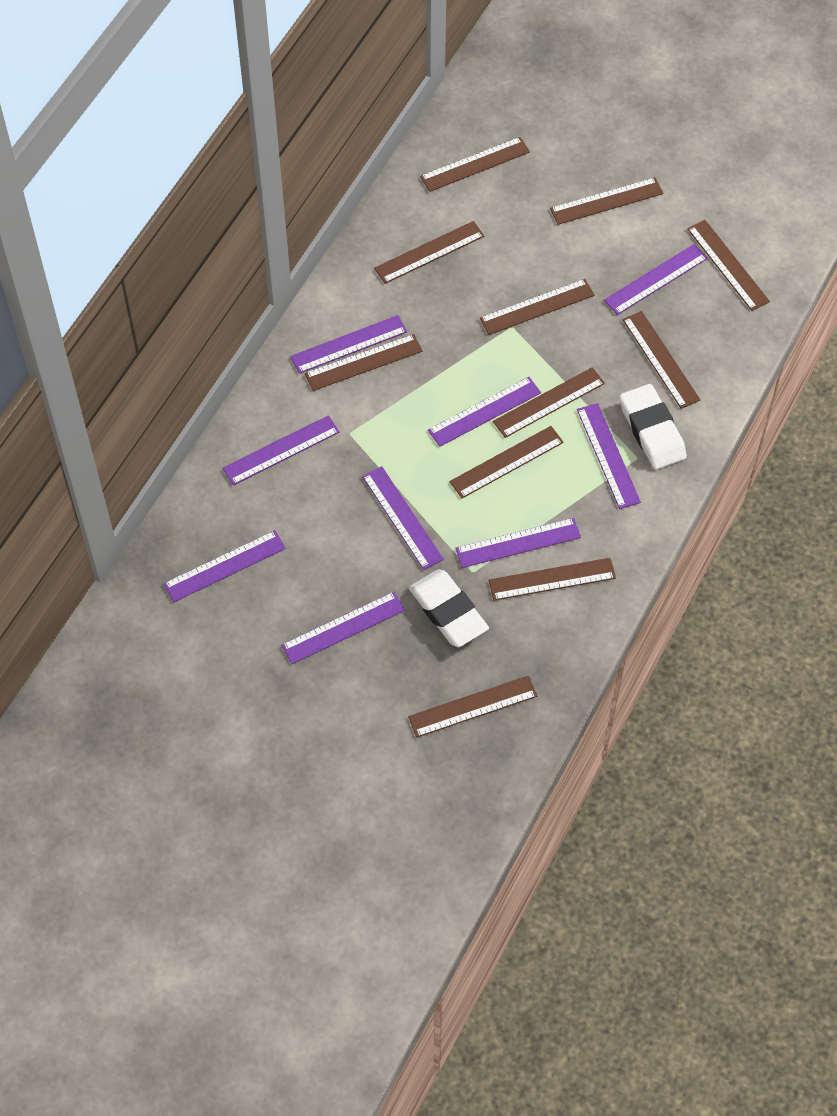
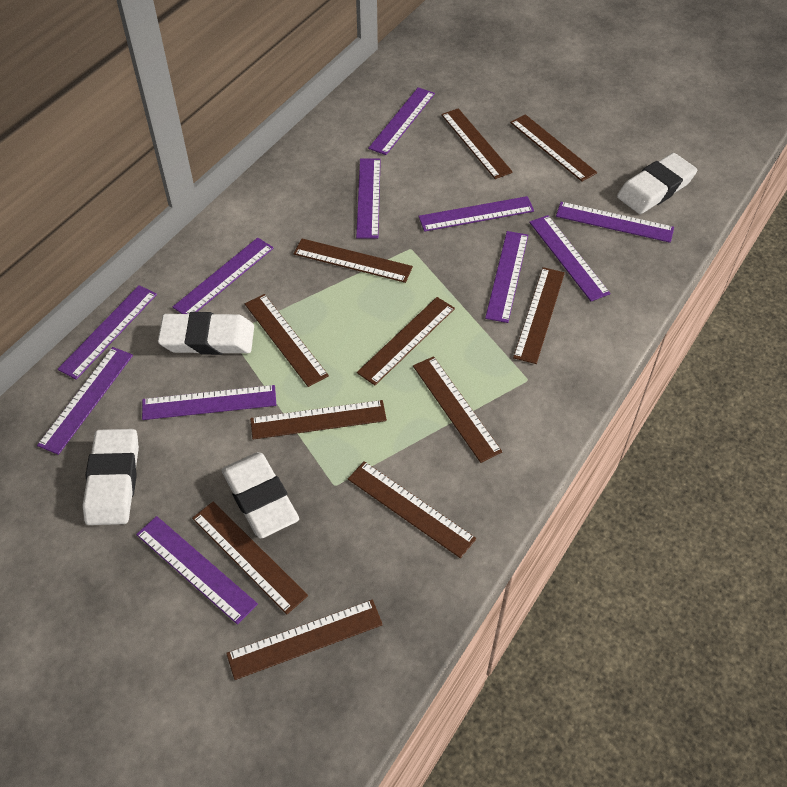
purple ruler: 9 -> 11
white eraser: 2 -> 4

